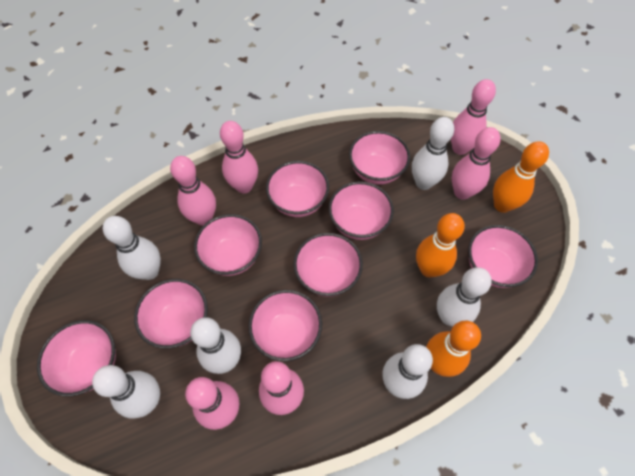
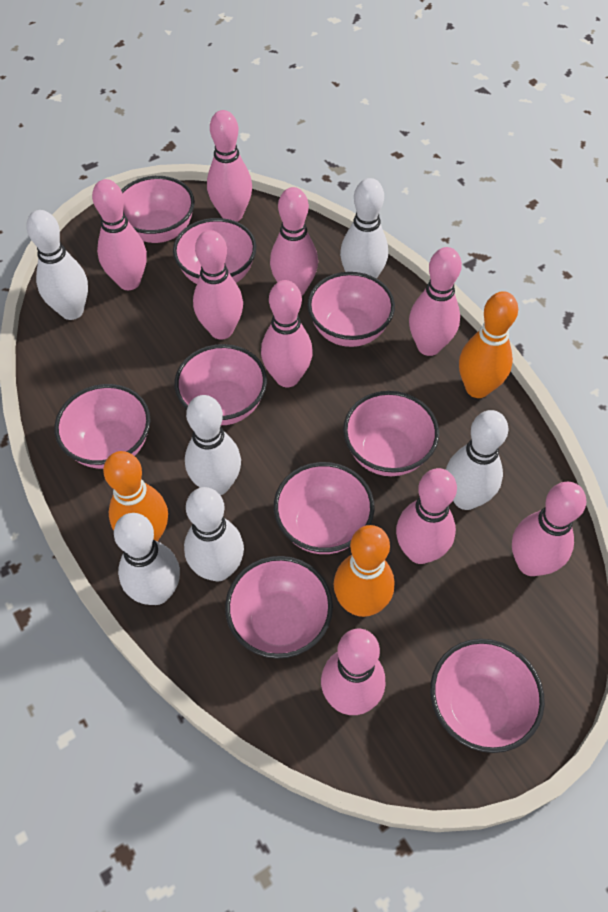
pink bowling pin: 6 -> 9

